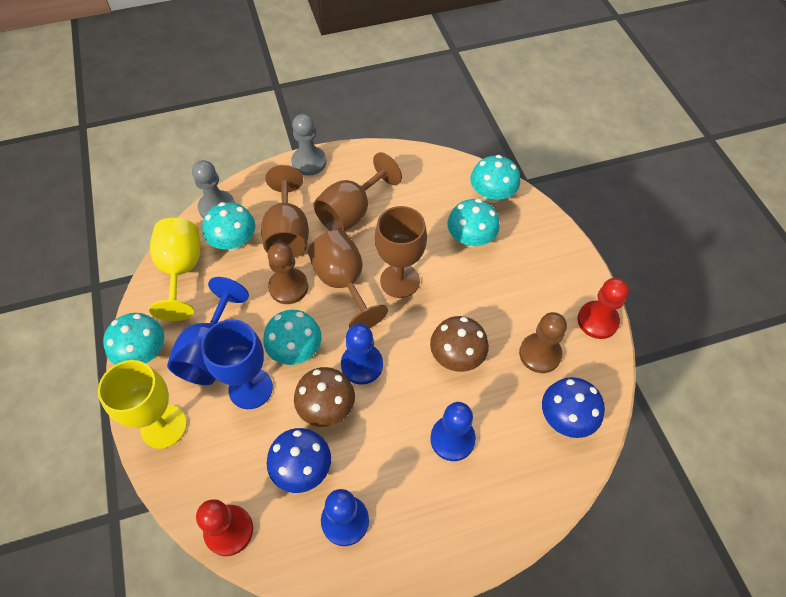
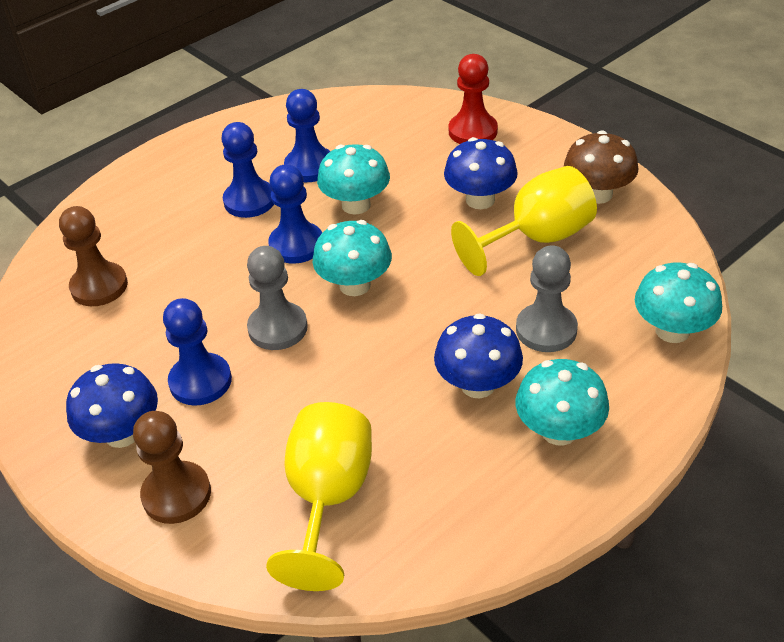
blue goblet: 2 -> 0
blue mushroom: 2 -> 3
blue pawn: 3 -> 4
brown goblet: 4 -> 0
brown mushroom: 2 -> 1
red pawn: 2 -> 1
turquoise mushroom: 5 -> 4

